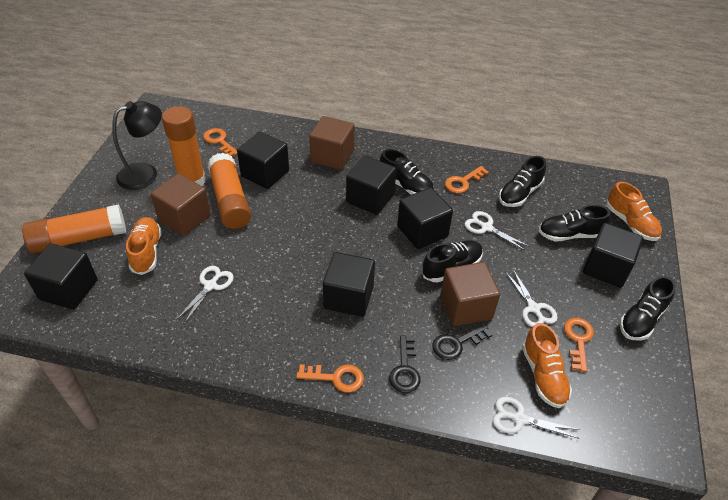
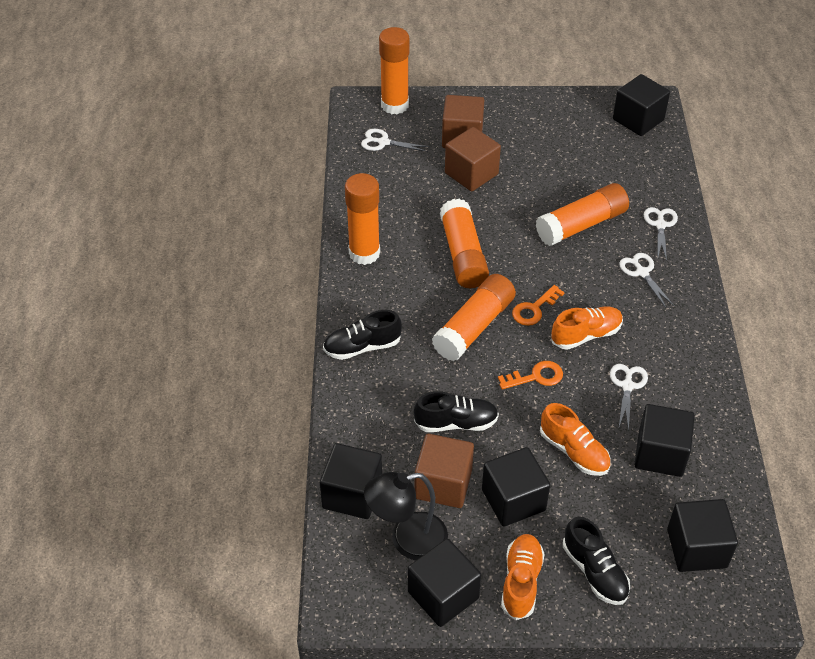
black key: 2 -> 0
black shoe: 5 -> 3
orange glue stick: 3 -> 5
orange key: 4 -> 2

